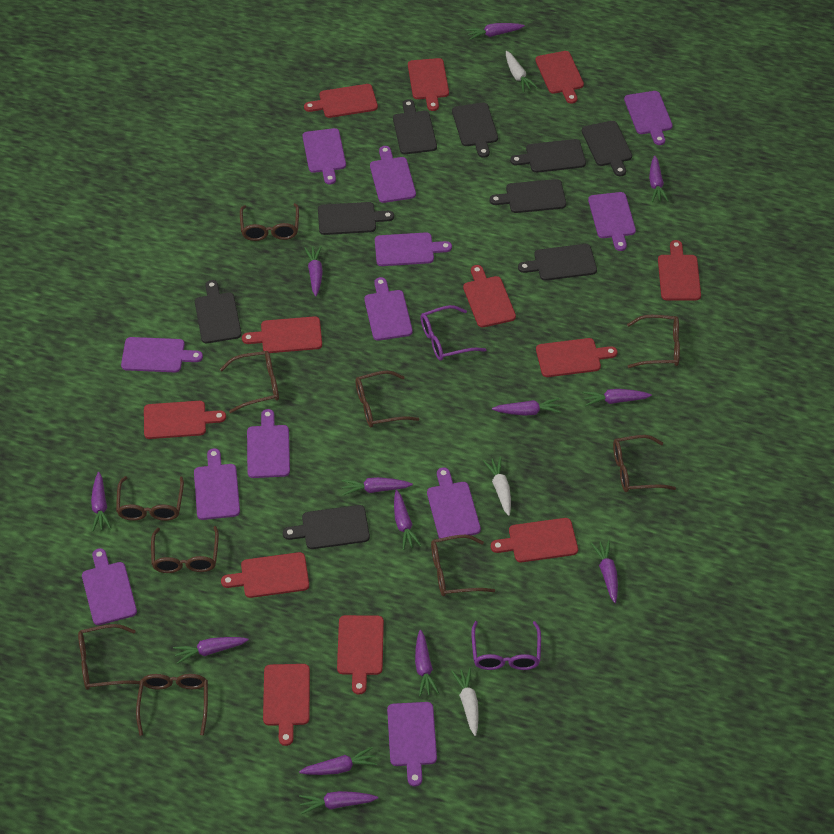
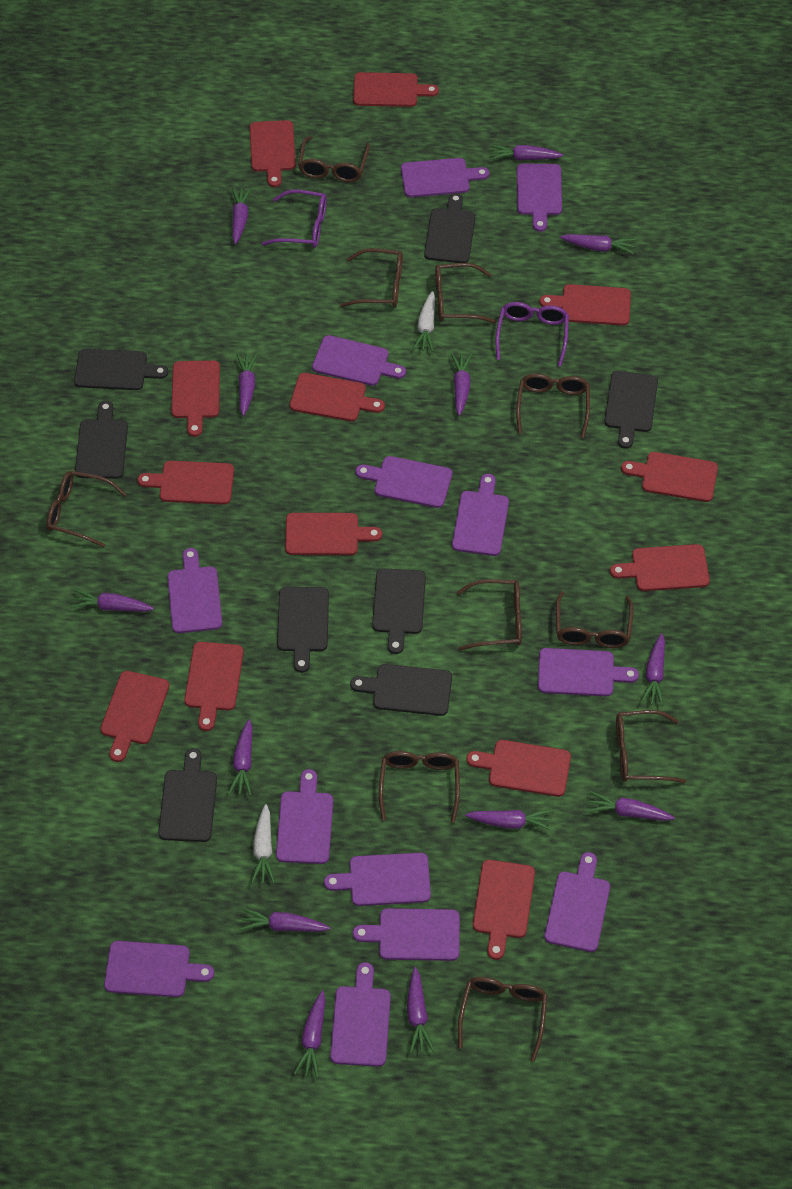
black cutting board: 9 -> 8
purple cutting board: 12 -> 13
red cutting board: 12 -> 13
white carrot: 3 -> 2

